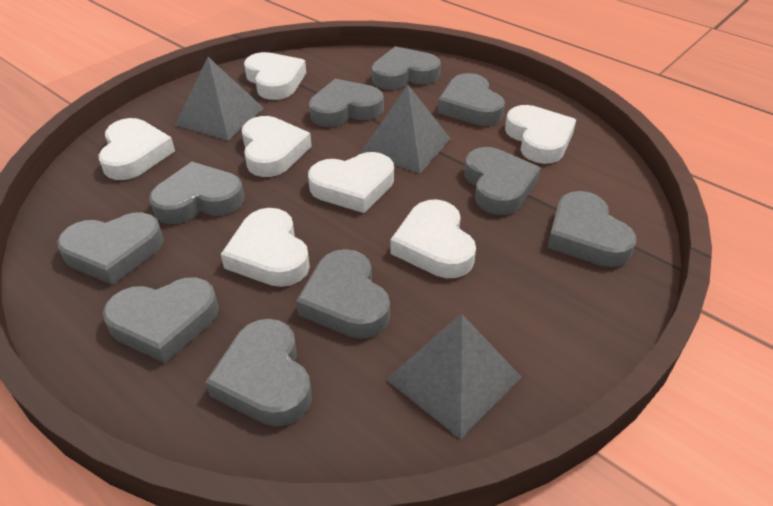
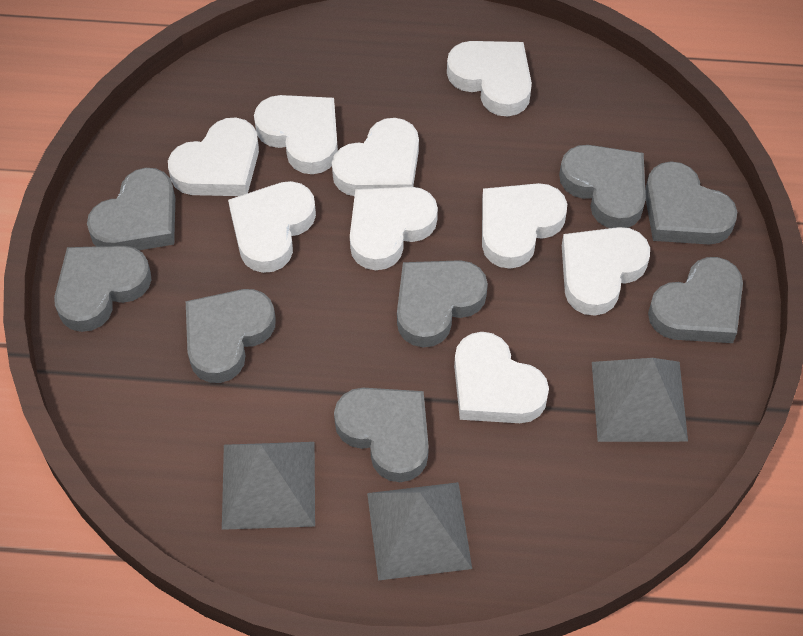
grey heart: 10 -> 8
white heart: 7 -> 9

